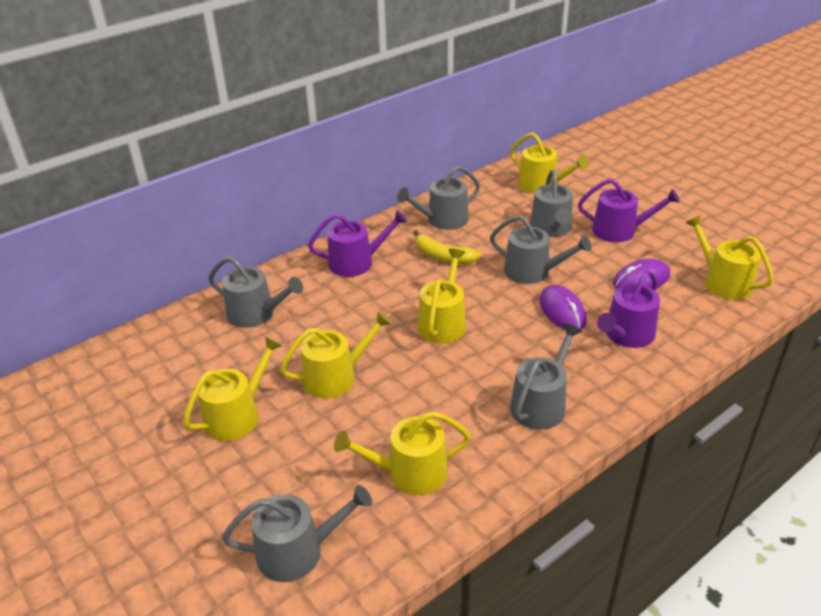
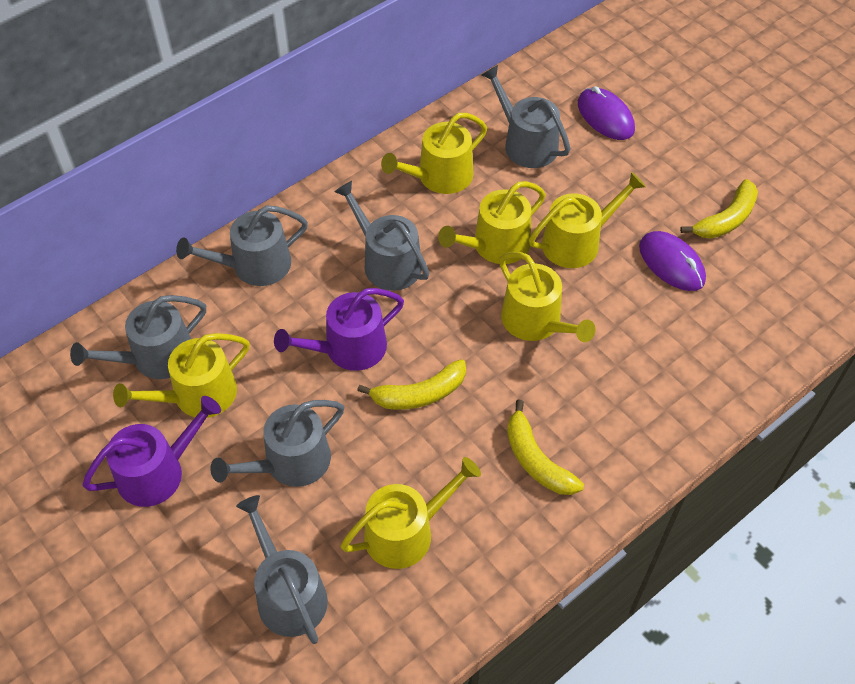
purple watering can: 3 -> 2
yellow banana: 1 -> 3

